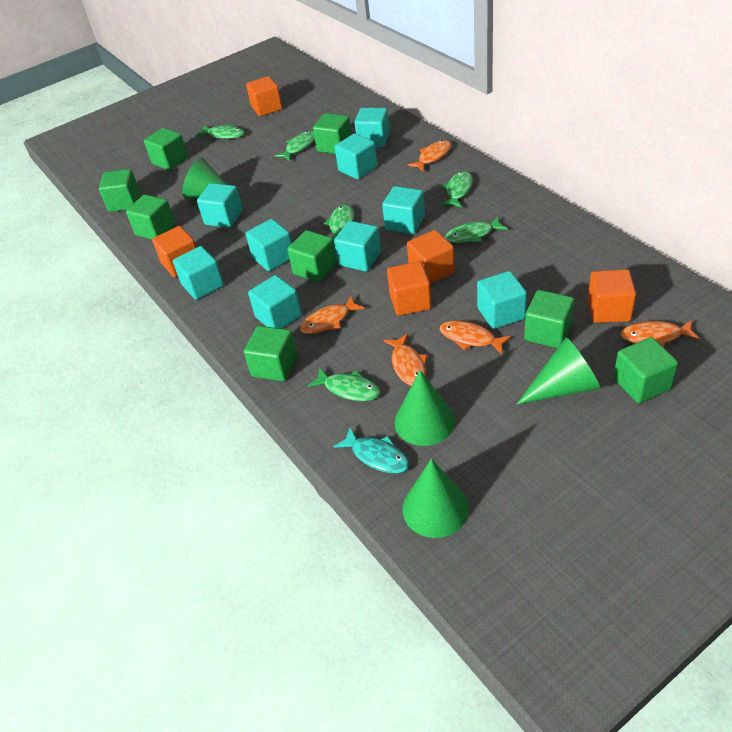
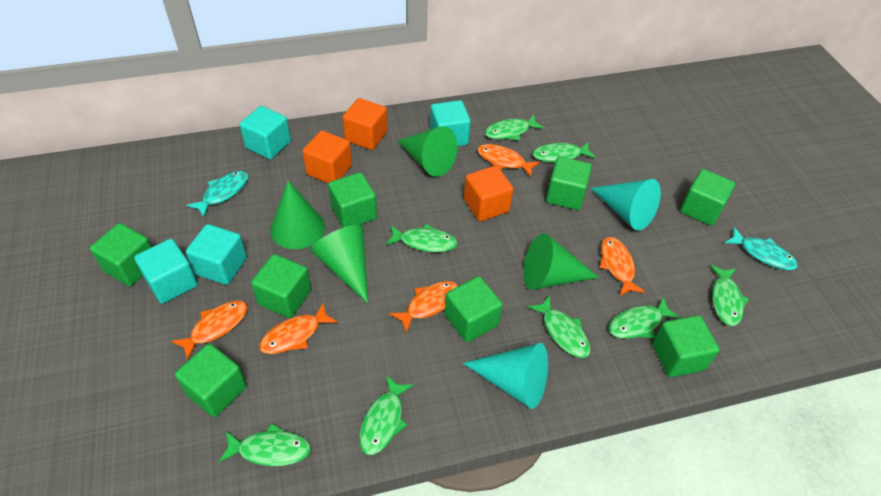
green fish: 6 -> 8
orange cube: 5 -> 3
turquoise cone: 0 -> 2
turquoise cube: 9 -> 4
turquoise fish: 1 -> 2

